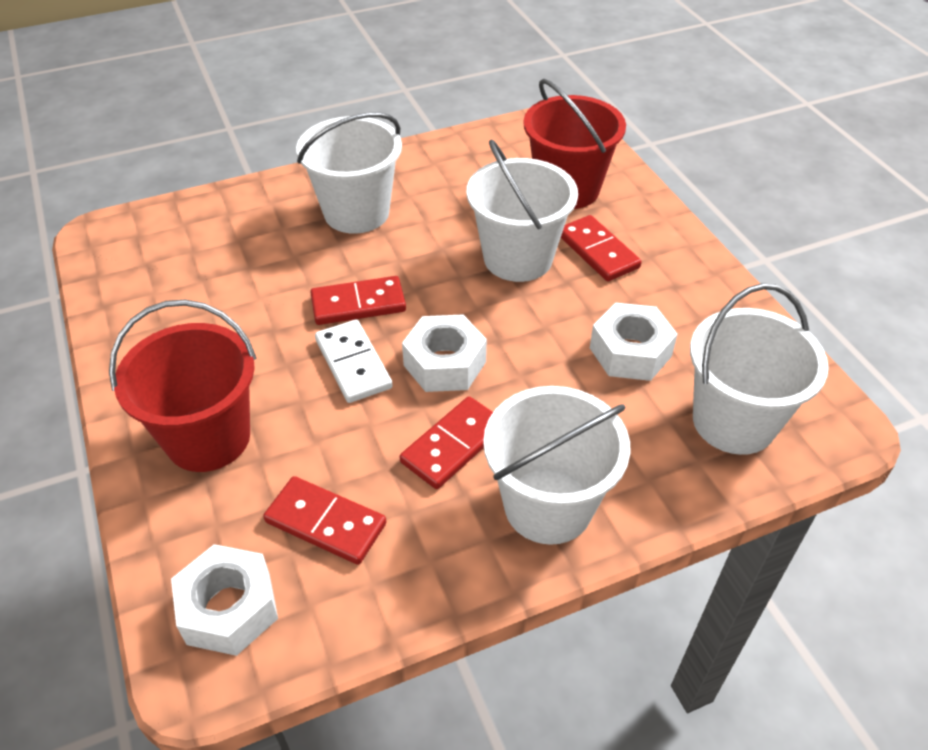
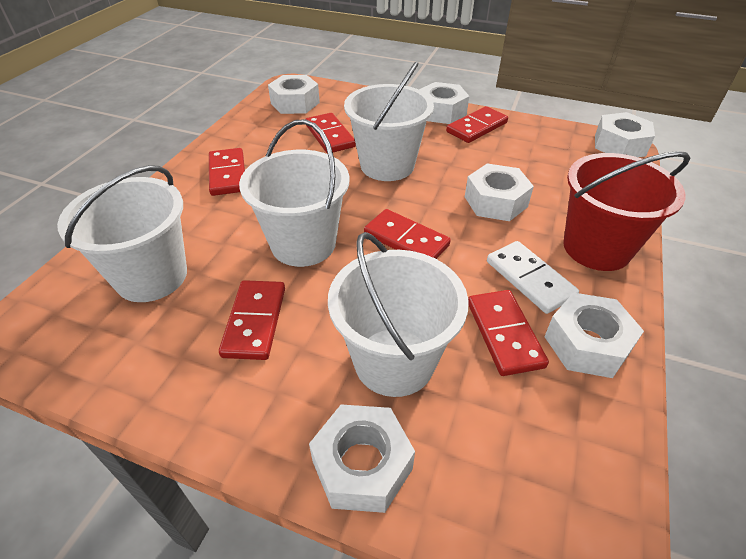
red bucket: 2 -> 1
red domino: 4 -> 6
white nut: 3 -> 6

